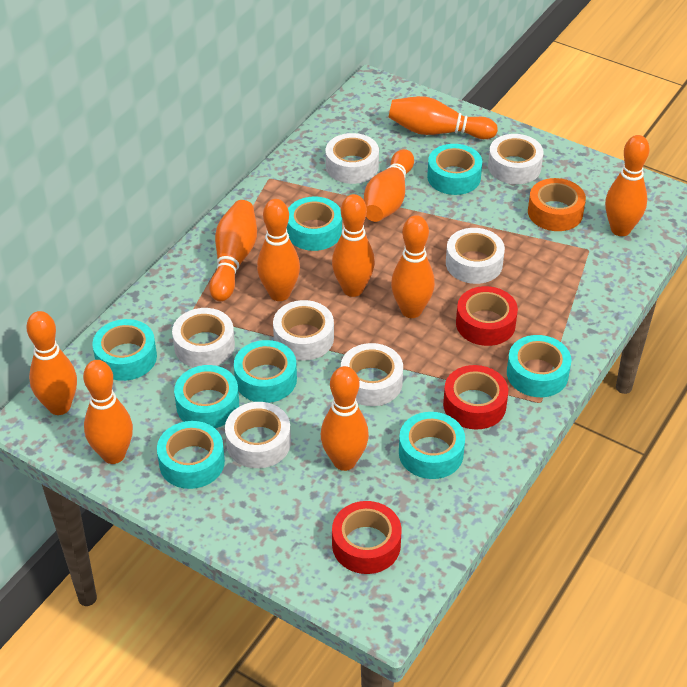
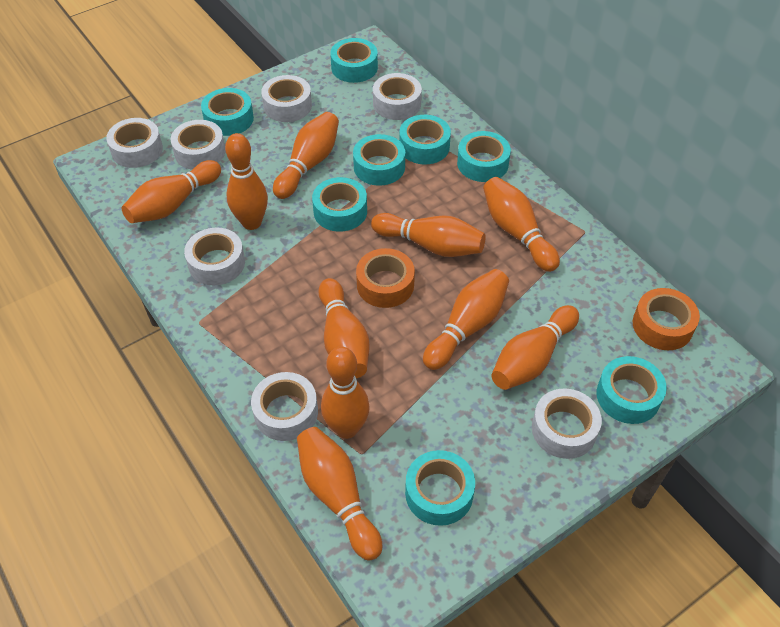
orange tape: 1 -> 2
red tape: 3 -> 0

